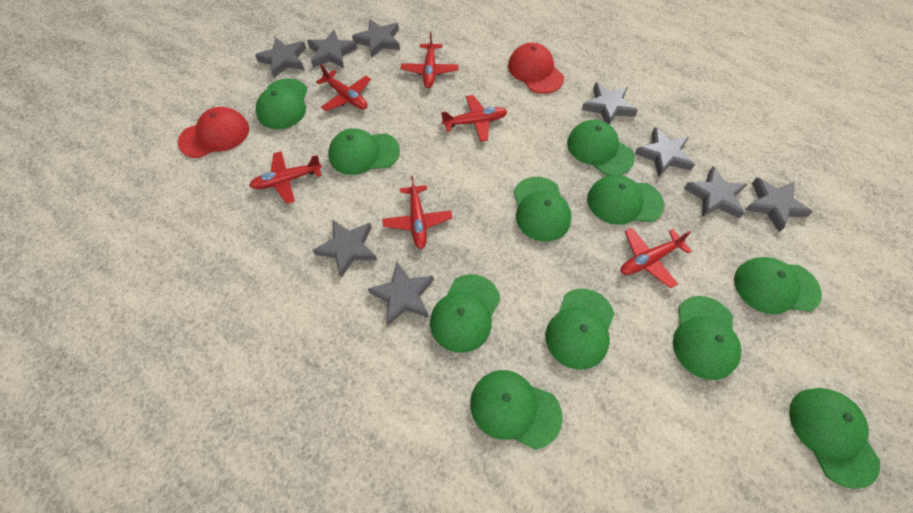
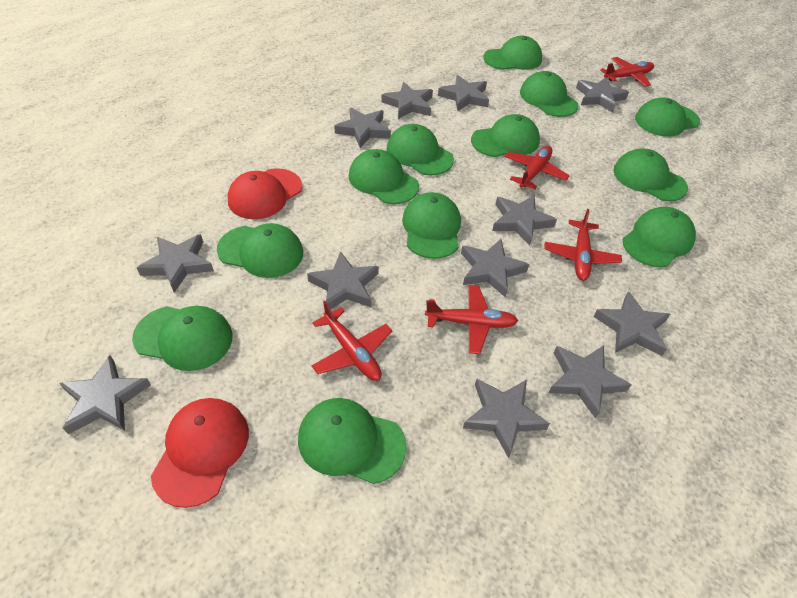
green cap: 11 -> 12
grey star: 9 -> 12
red plane: 6 -> 5

